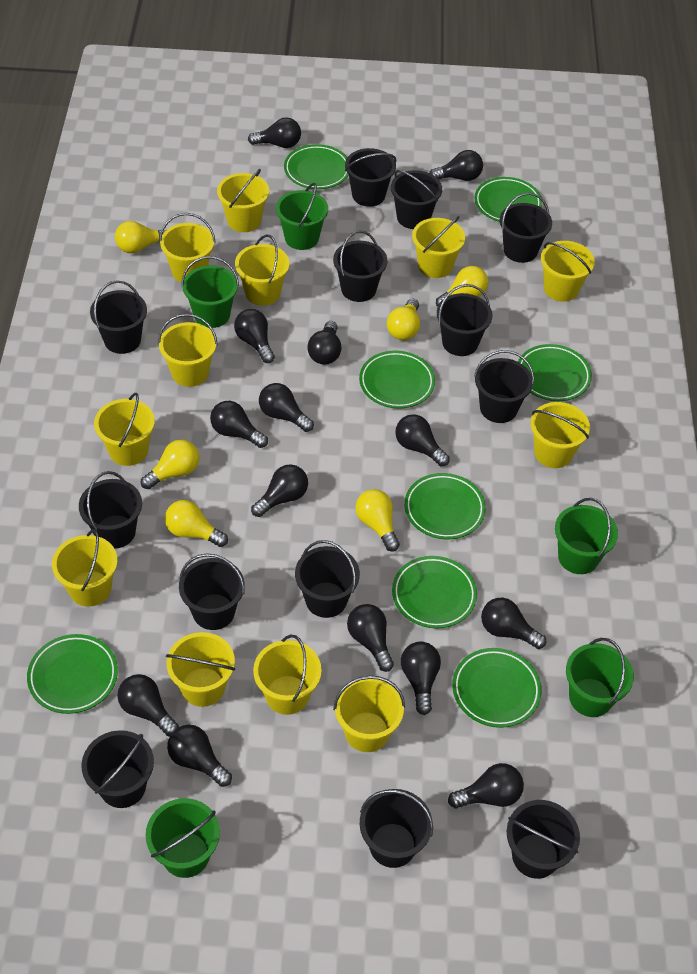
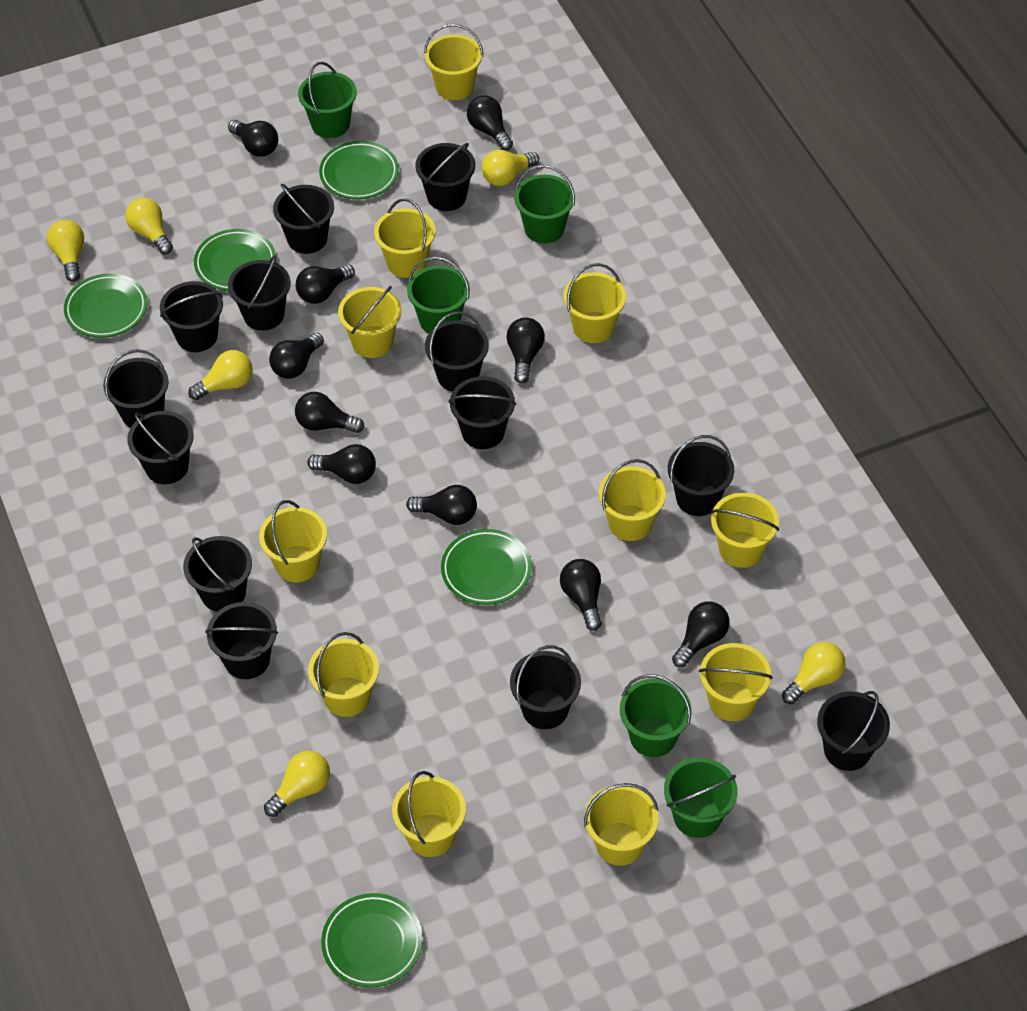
black light bulb: 14 -> 10
green plate: 8 -> 5
yellow bucket: 12 -> 11

